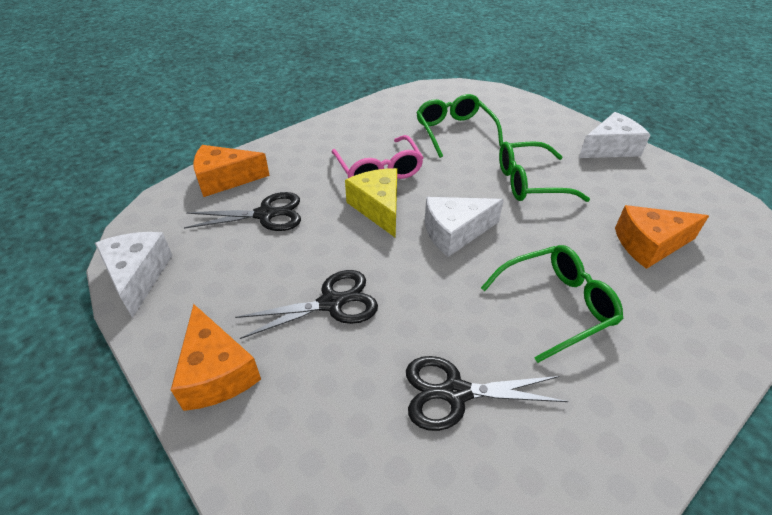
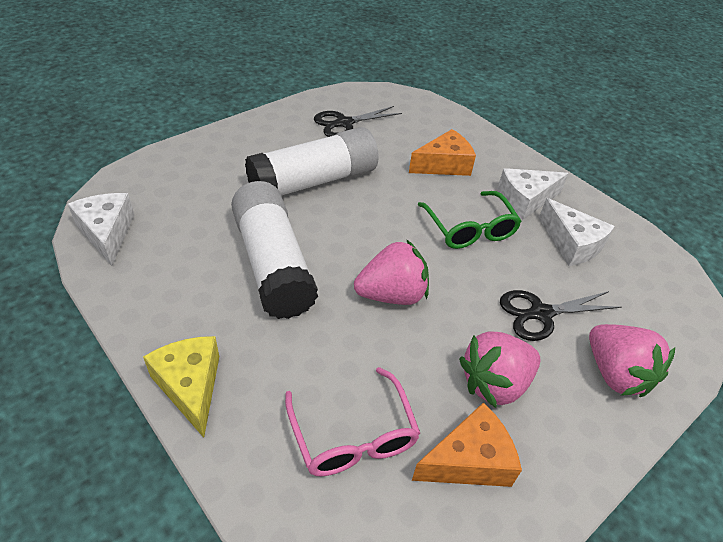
black scissors: 3 -> 2
green glasses: 3 -> 1
orange cheese: 3 -> 2
pink strawberry: 0 -> 3
white glue stick: 0 -> 2

